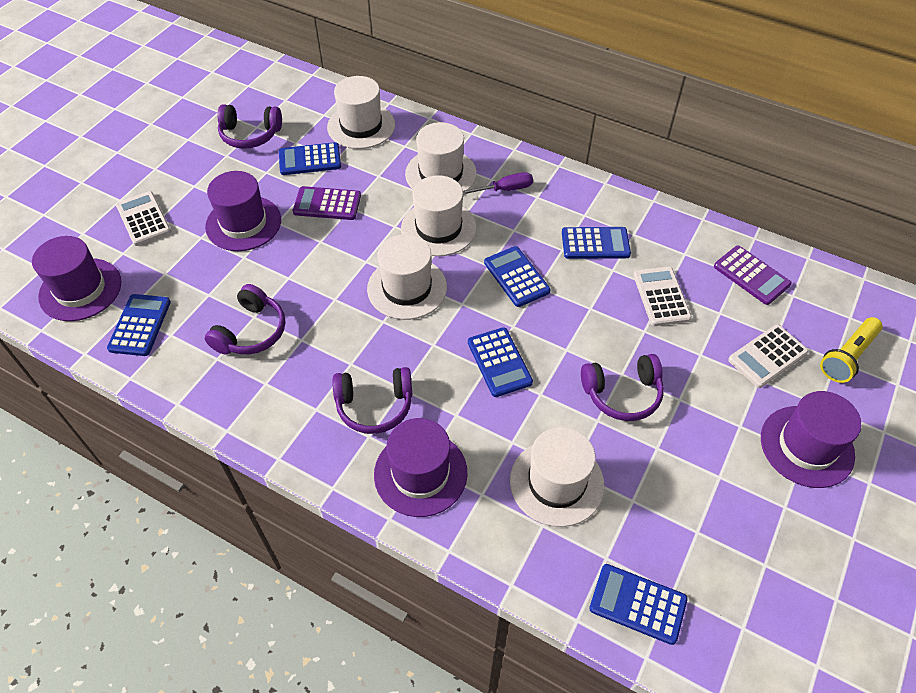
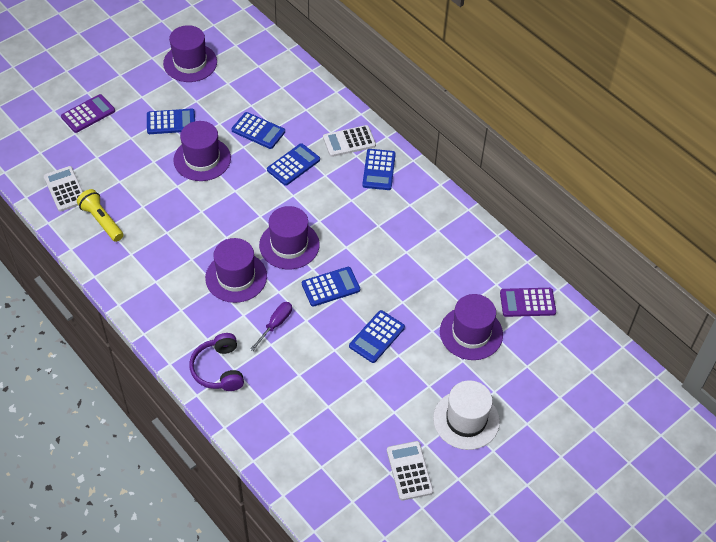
purple hat: 4 -> 5
purple headphones: 4 -> 1
white hat: 5 -> 1

